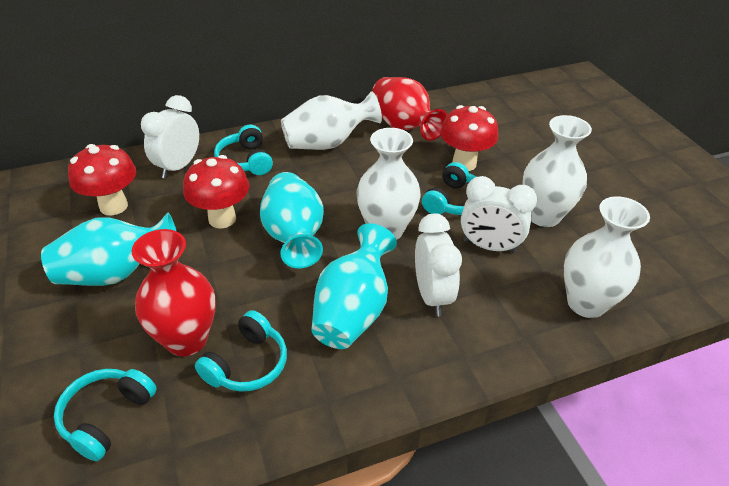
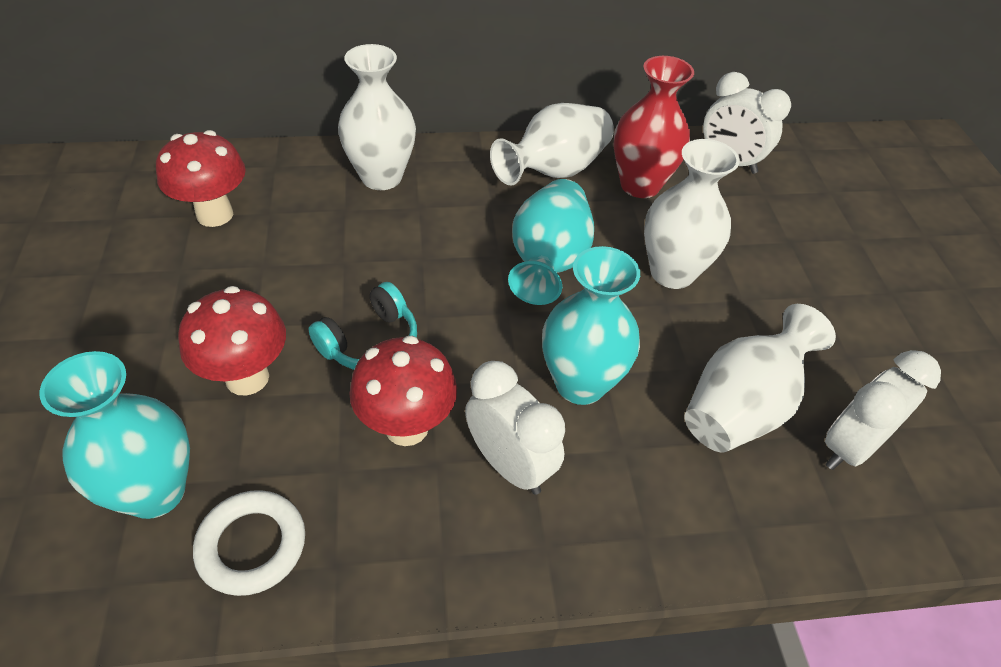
red vase: 2 -> 1
turquoise headphones: 4 -> 1
white ring: 0 -> 1

